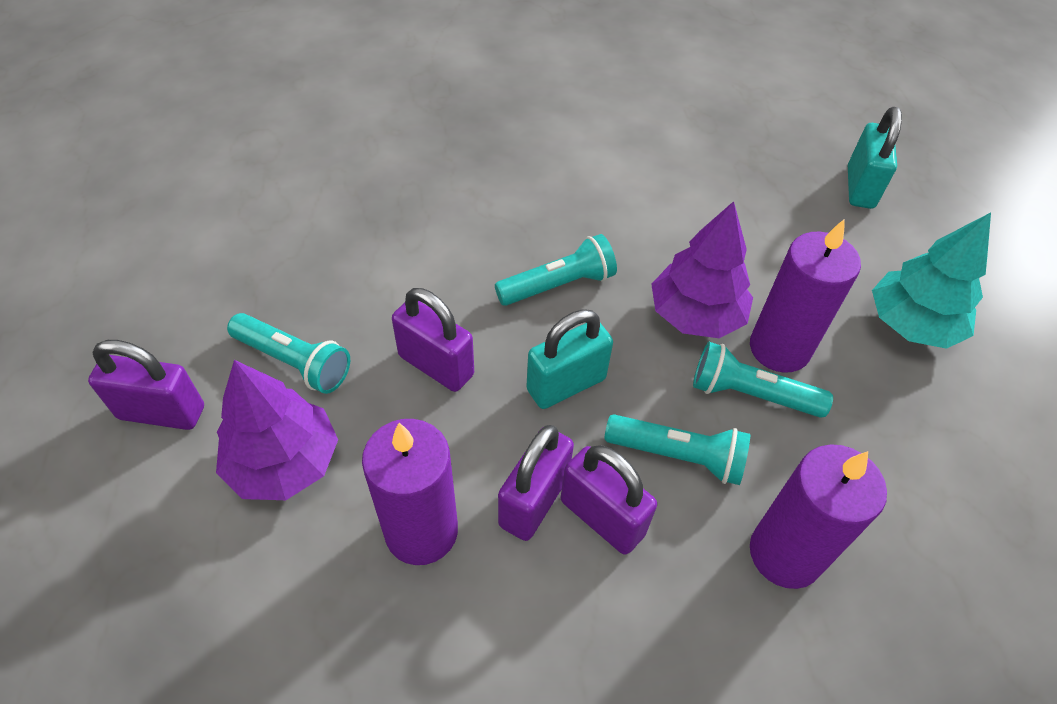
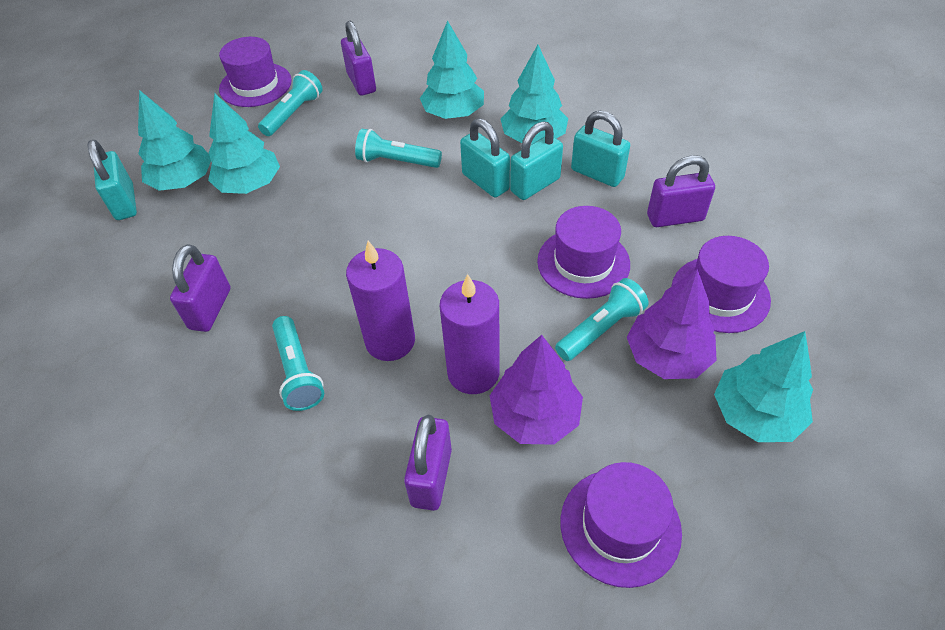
purple candle: 3 -> 2
purple hat: 0 -> 4
turquoise padlock: 2 -> 4
turquoise tree: 1 -> 5

